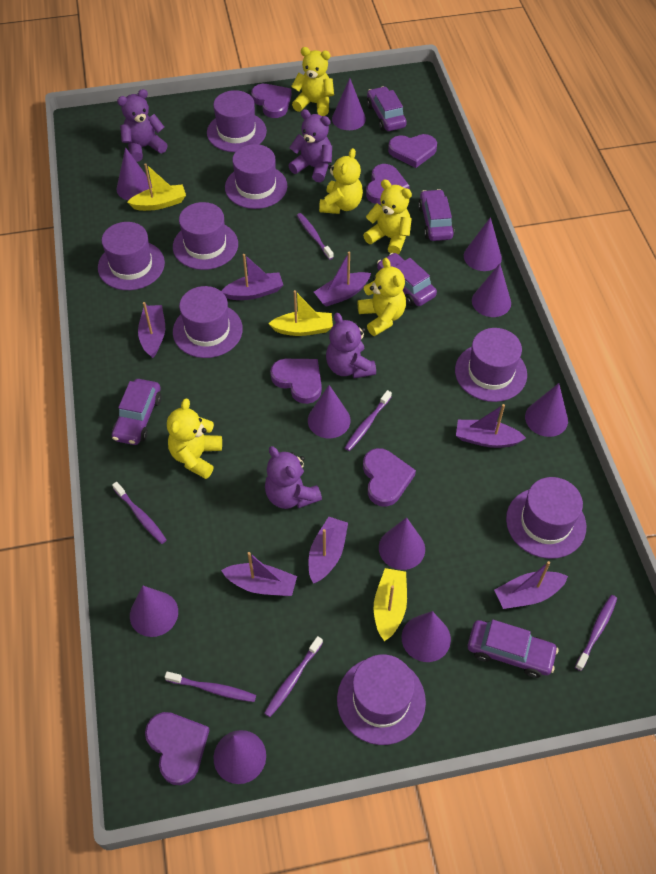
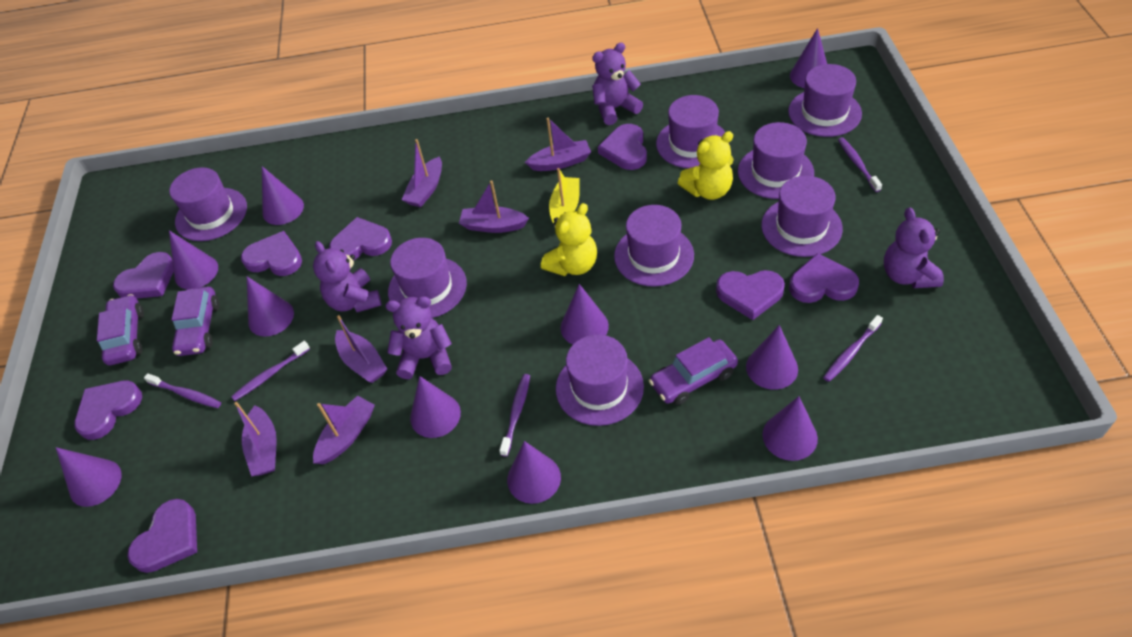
purple boat: 7 -> 6
purple car: 5 -> 3
purple heart: 6 -> 8
purple toothbrush: 6 -> 5
yellow boat: 3 -> 1
yellow teddy bear: 5 -> 2

